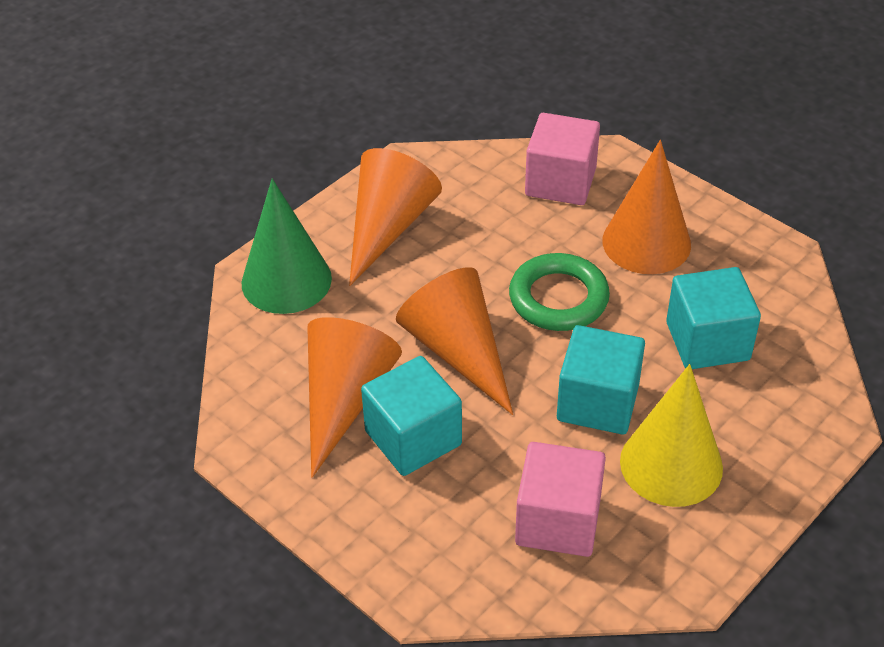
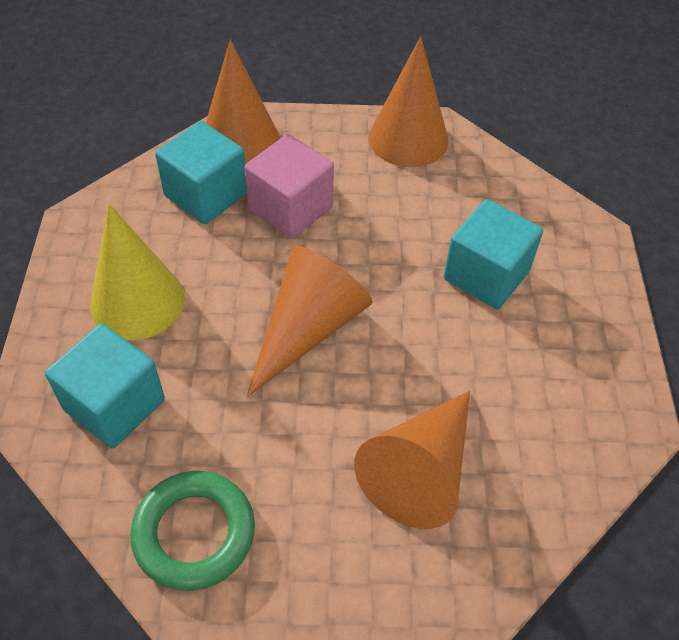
green cone: 1 -> 0
pink cube: 2 -> 1

